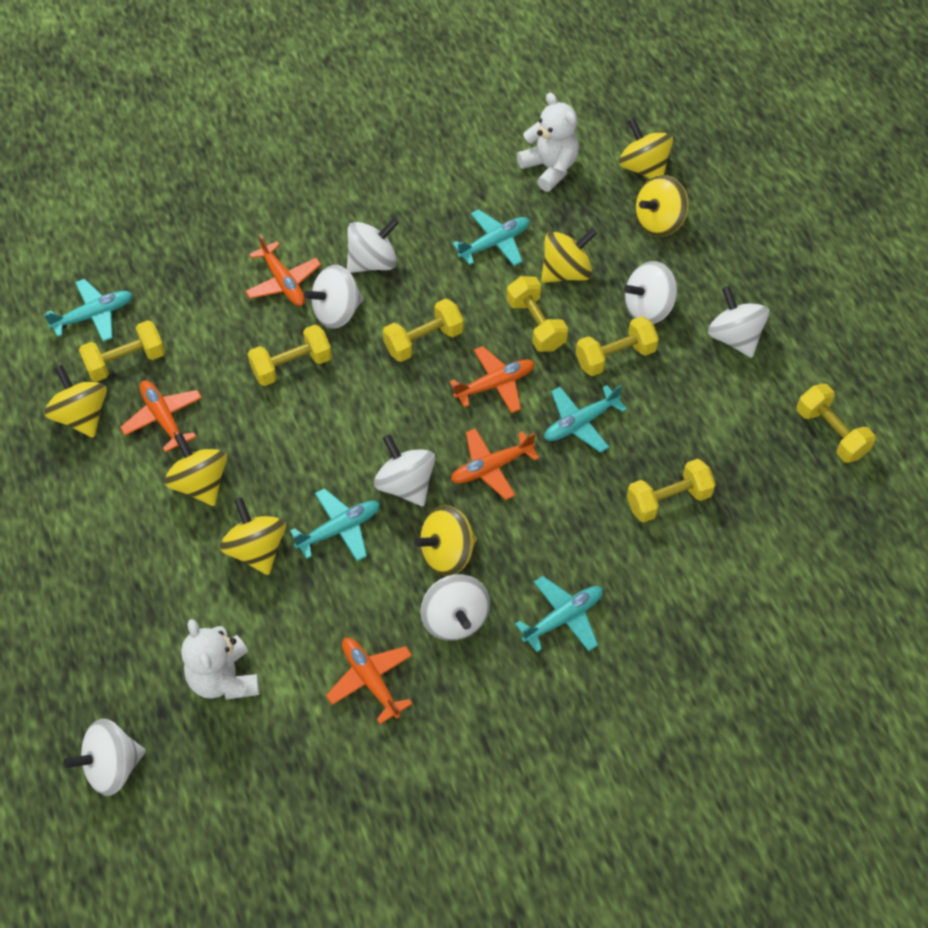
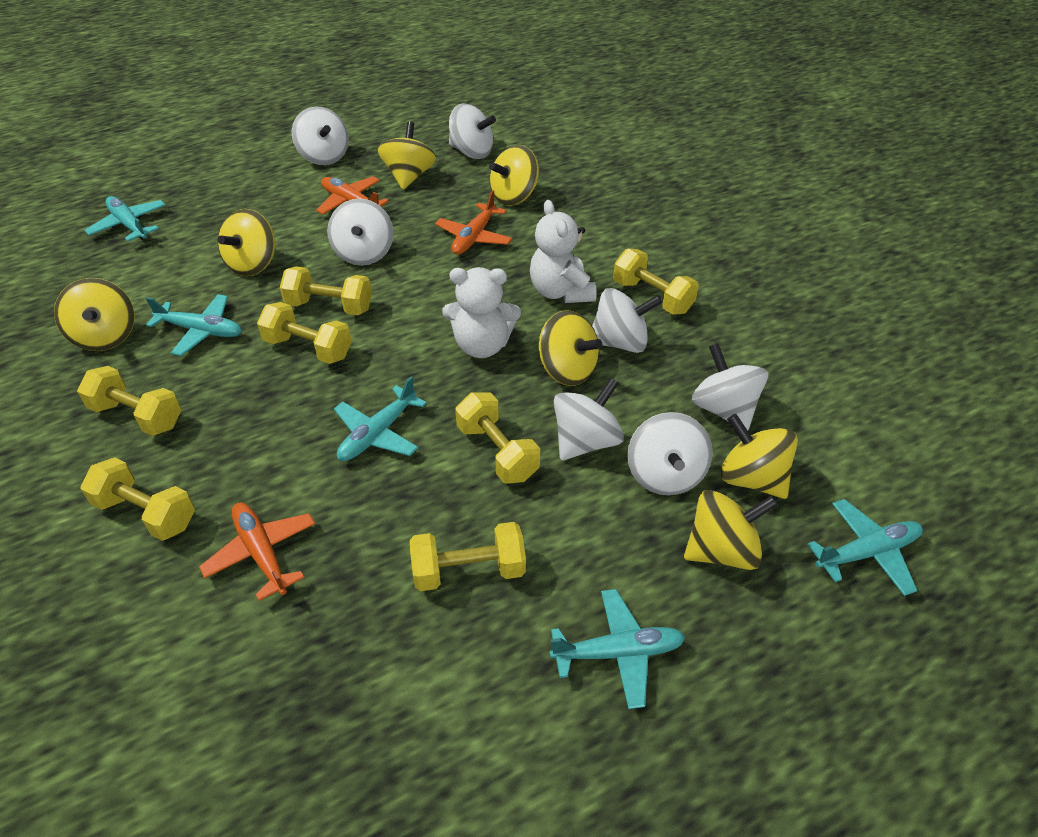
orange plane: 5 -> 3

